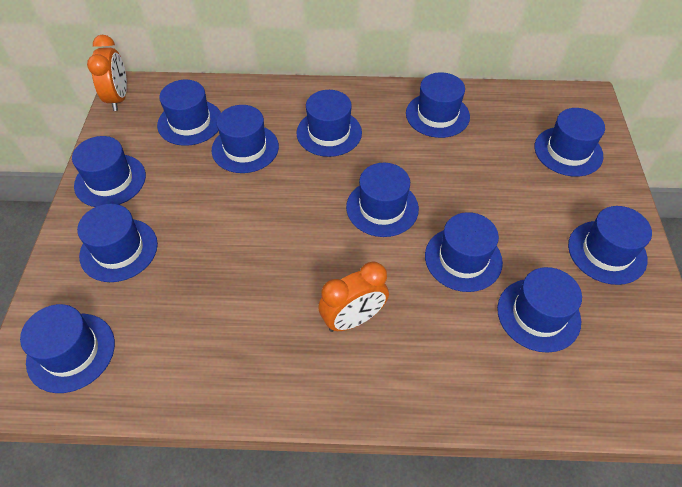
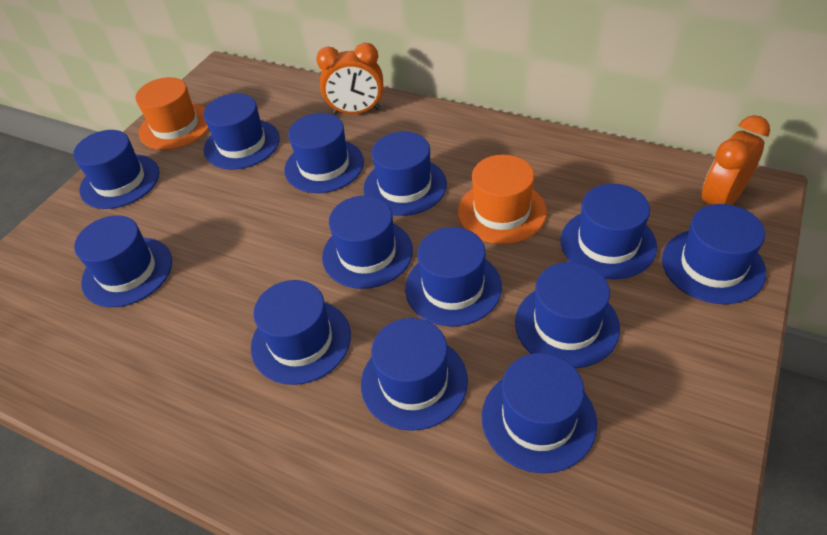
blue hat: 12 -> 13
orange hat: 0 -> 2

